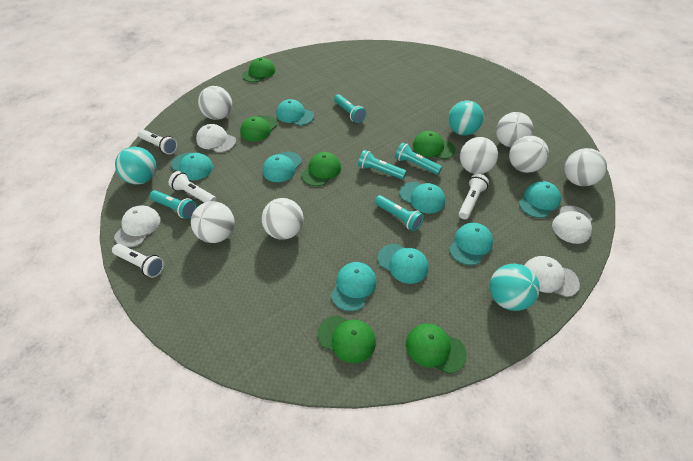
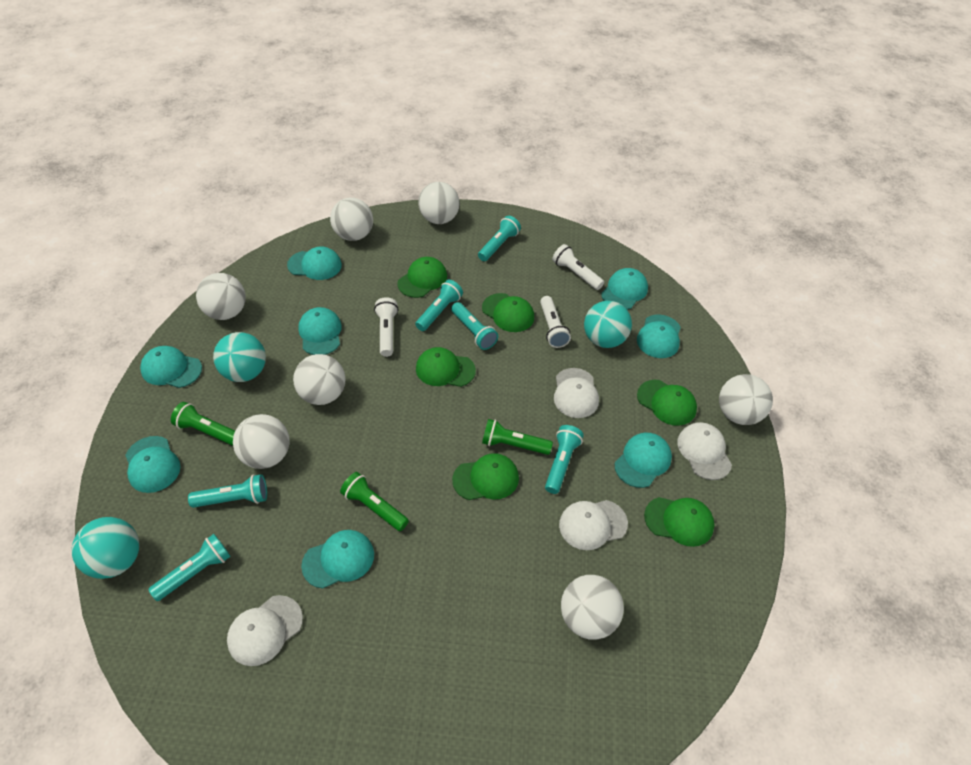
green flashlight: 0 -> 3
turquoise flashlight: 5 -> 6
white flashlight: 4 -> 3

